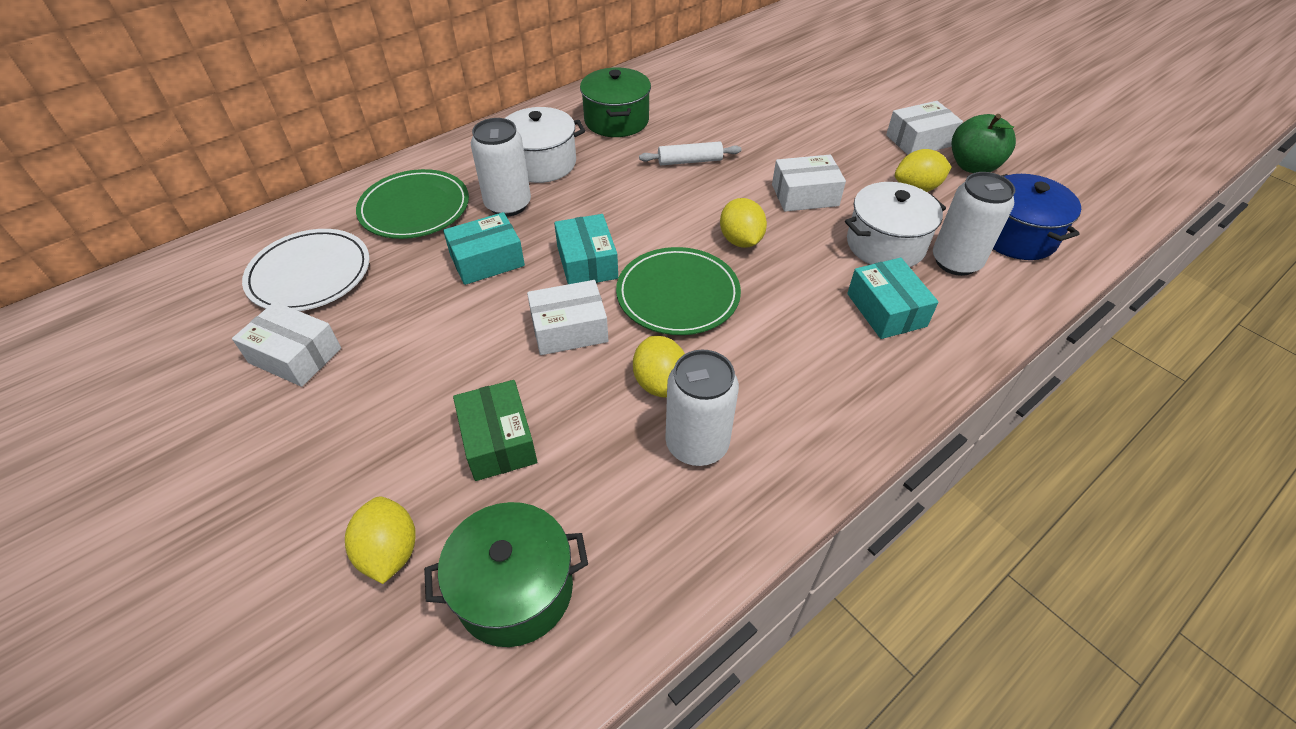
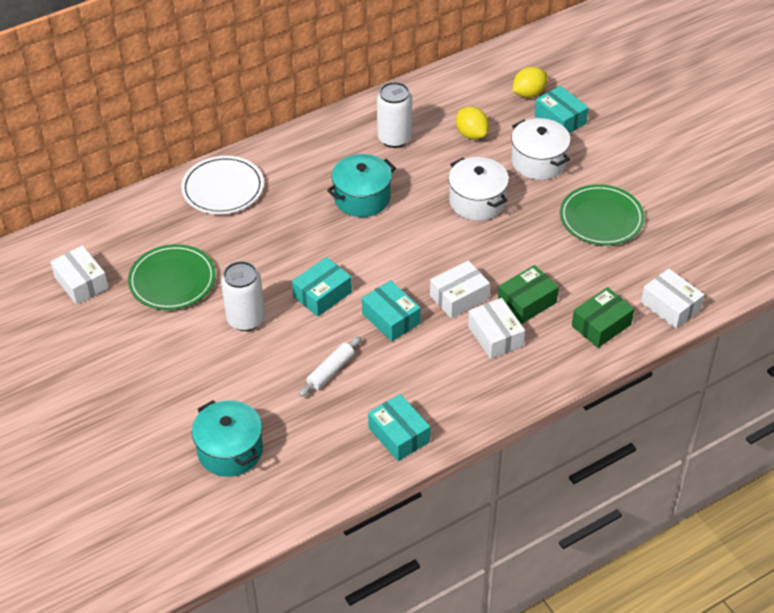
blue pot: 1 -> 0
green apple: 1 -> 0
green box: 1 -> 2
green pot: 2 -> 0
turquoise box: 3 -> 4
turquoise pot: 0 -> 2
white can: 3 -> 2
yellow lemon: 4 -> 2

